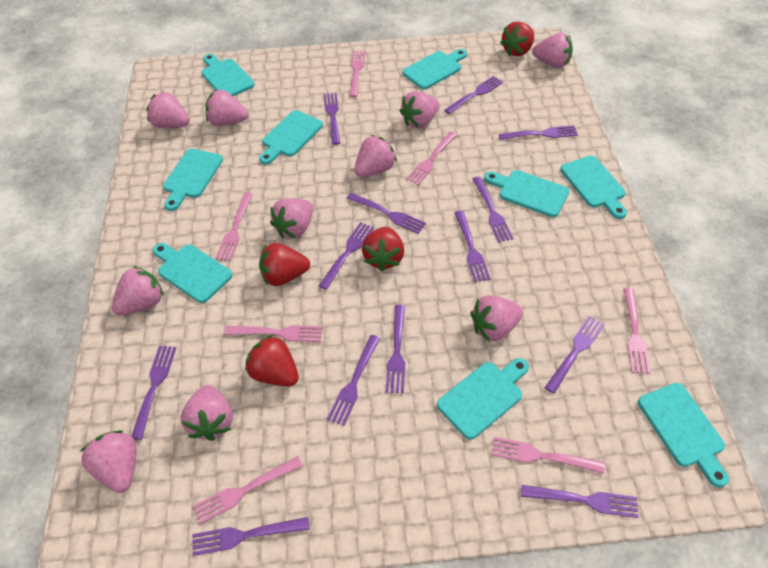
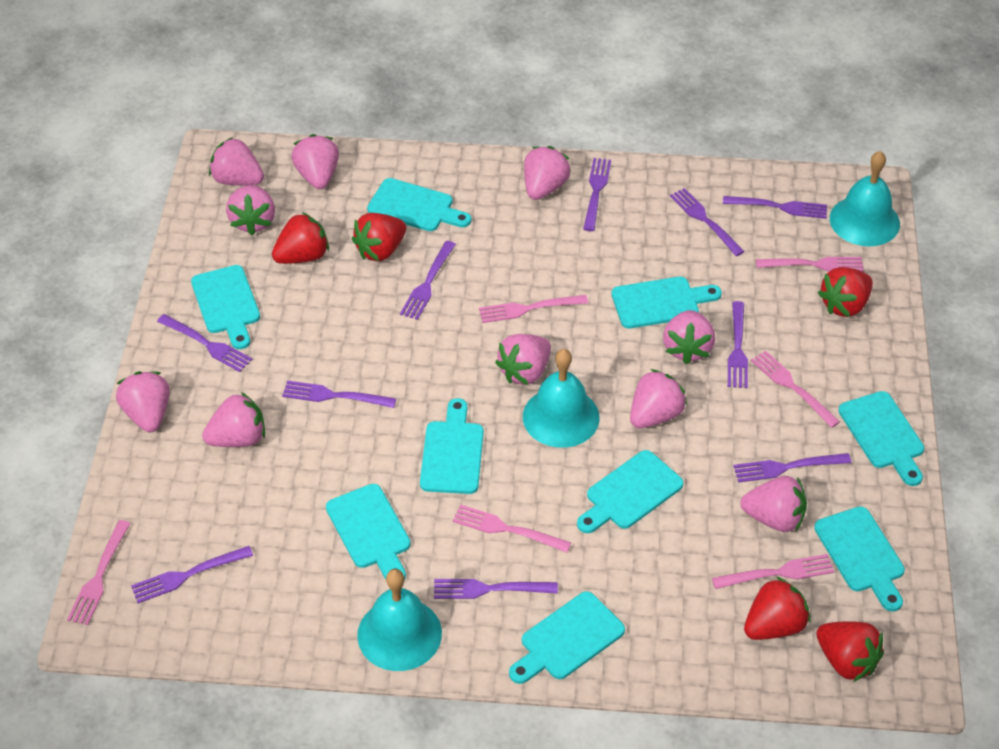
pink fork: 7 -> 6
purple fork: 13 -> 10
red strawberry: 4 -> 5
turquoise bell: 0 -> 3

